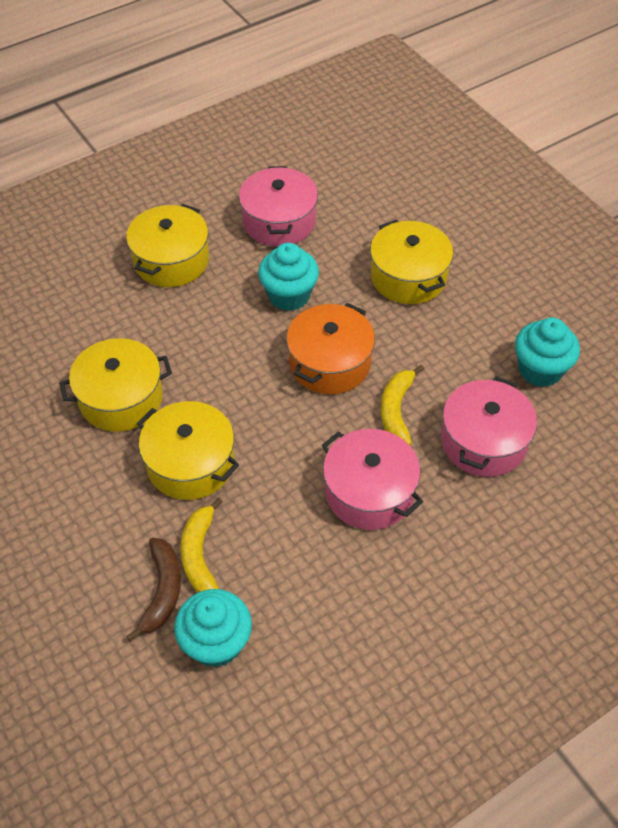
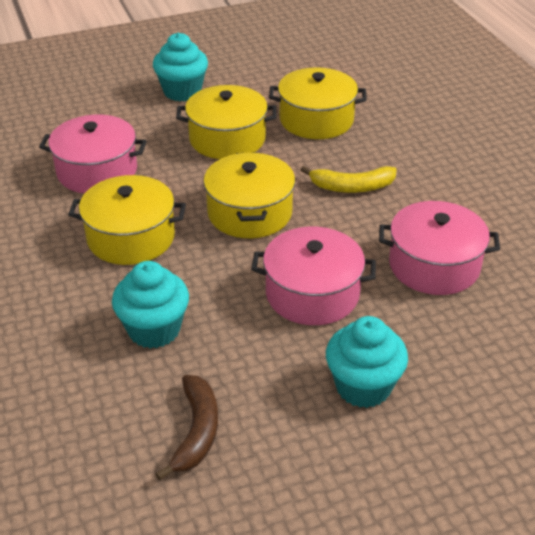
orange pot: 1 -> 0
yellow banana: 2 -> 1

